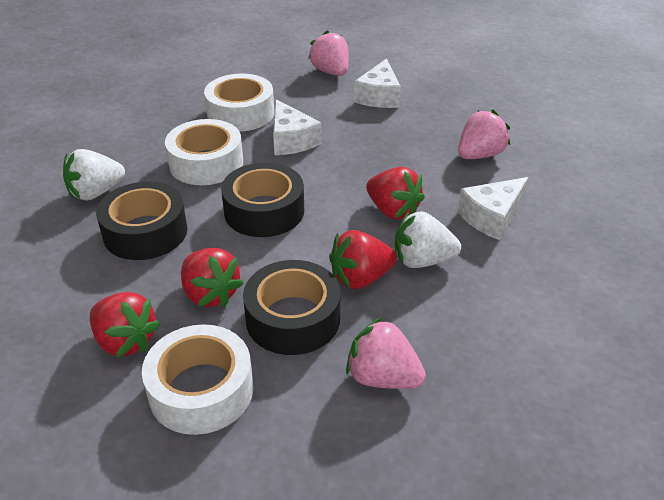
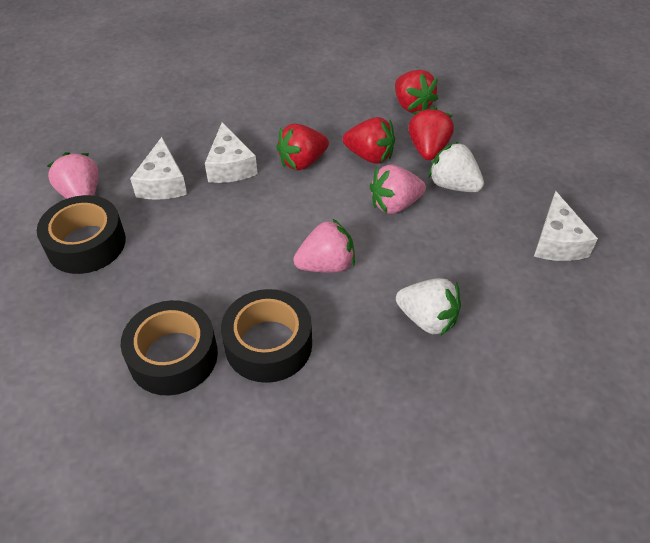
white tape: 3 -> 0

